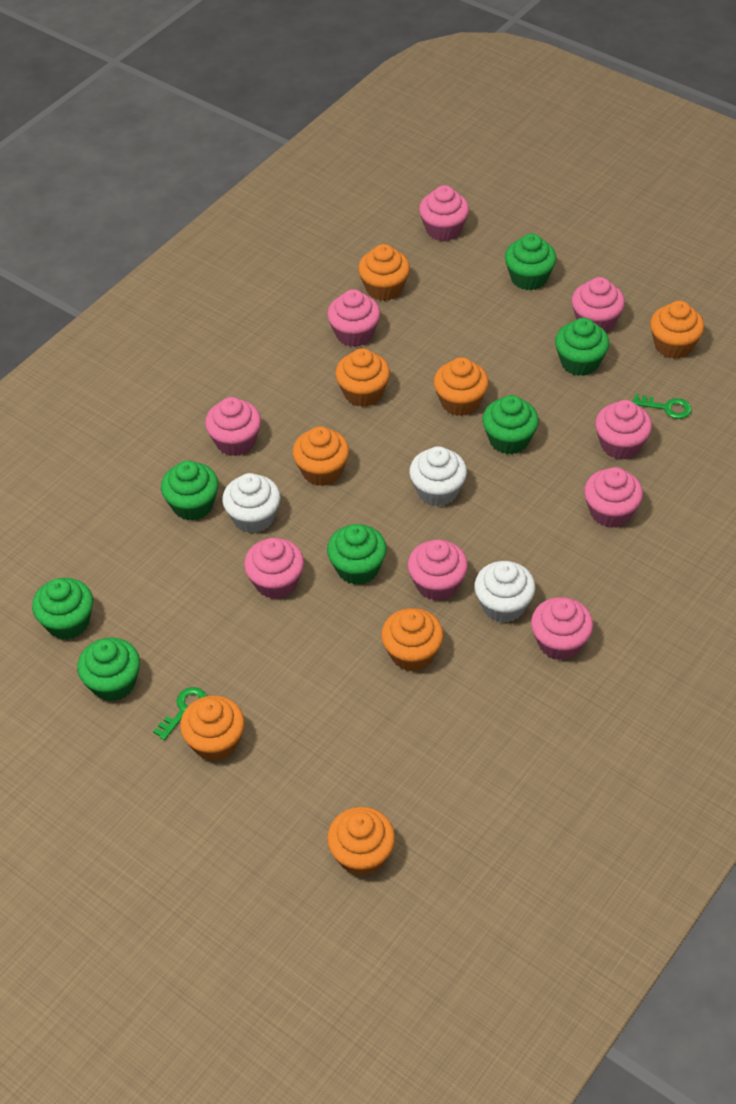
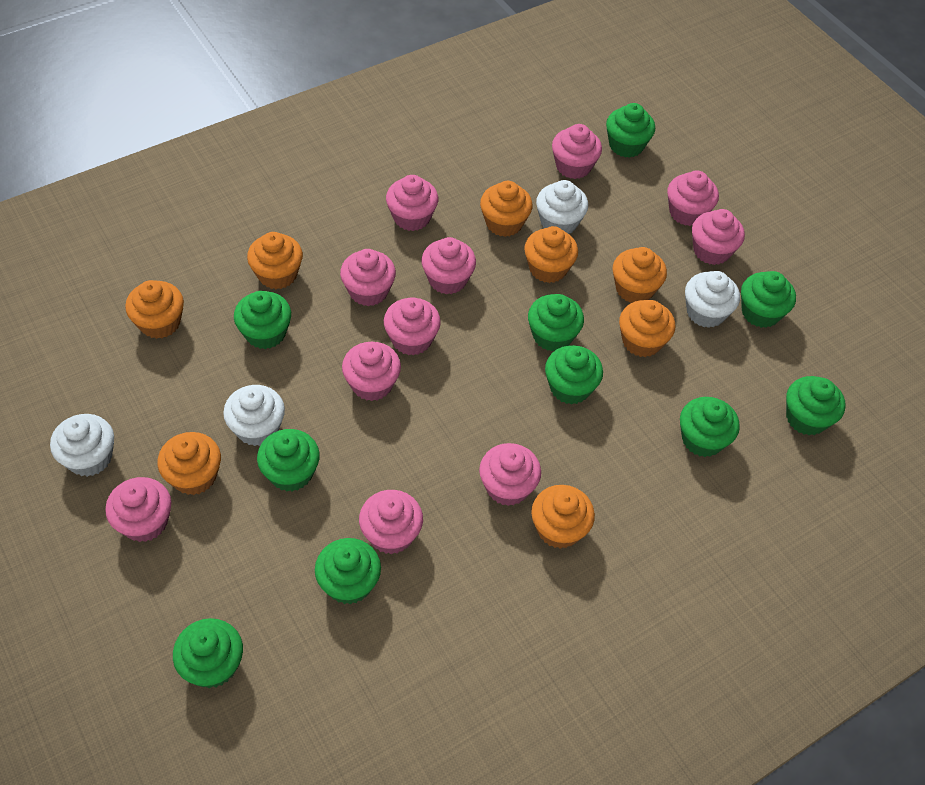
green cupcake: 7 -> 10
green key: 2 -> 0
pink cupcake: 9 -> 11
white cupcake: 3 -> 4

